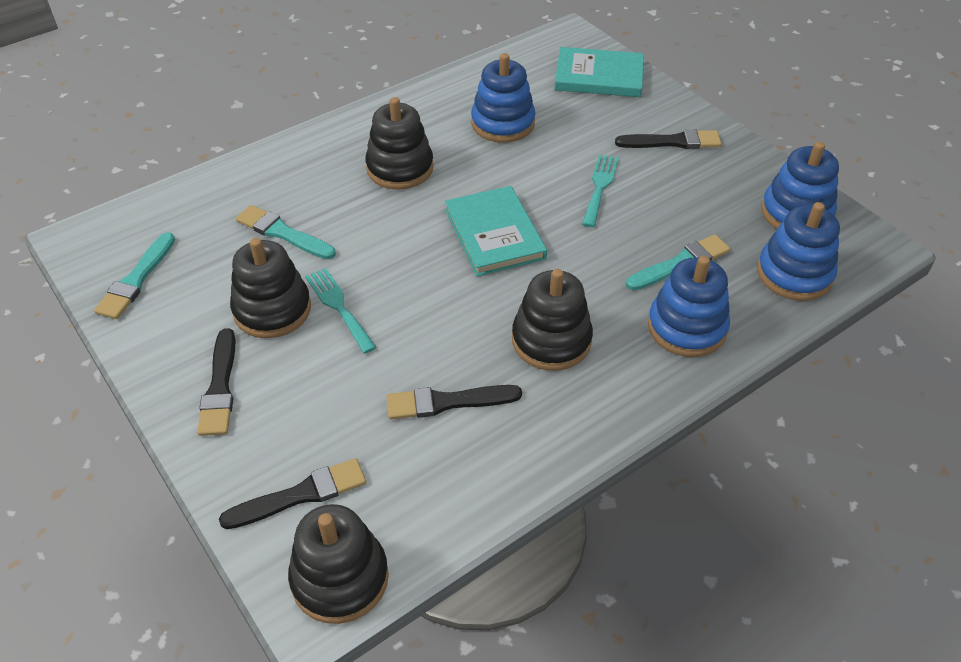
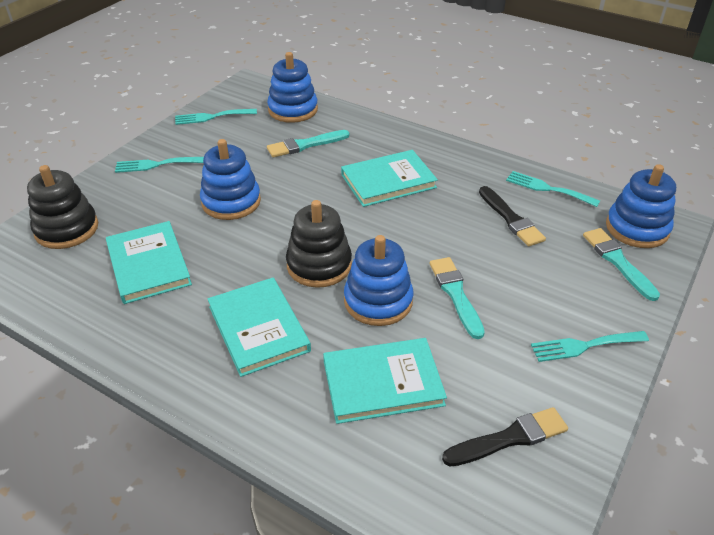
black brush: 4 -> 2
black stacking toy: 4 -> 2
turquoise book: 2 -> 4
turquoise fork: 2 -> 4

